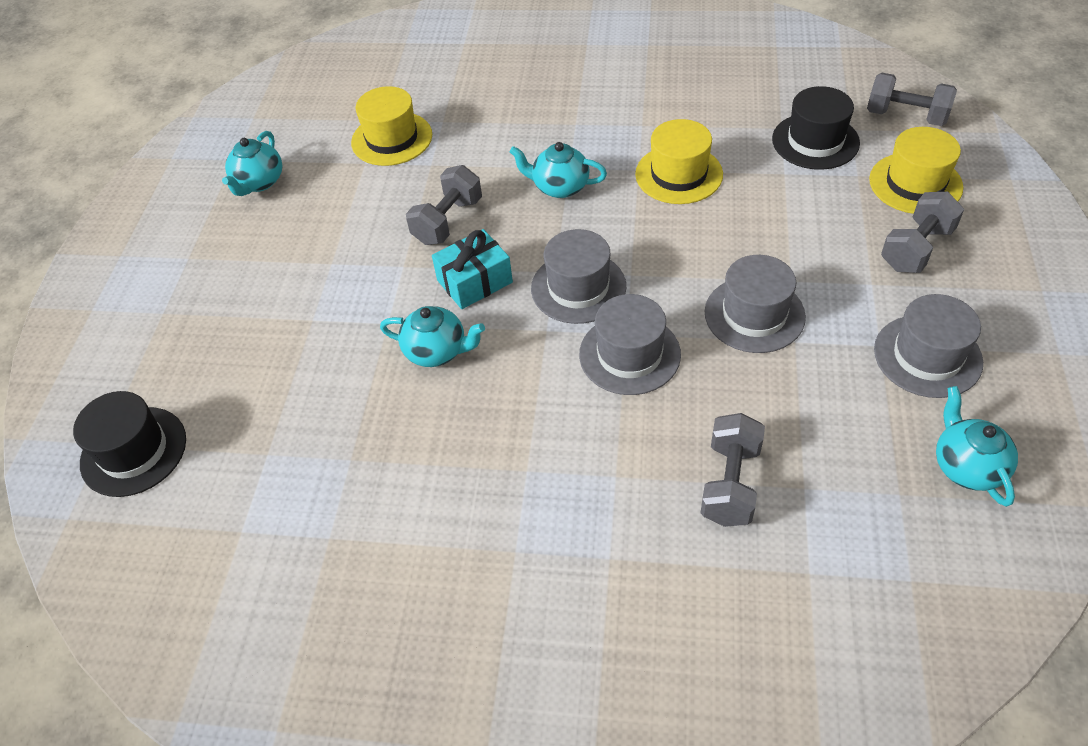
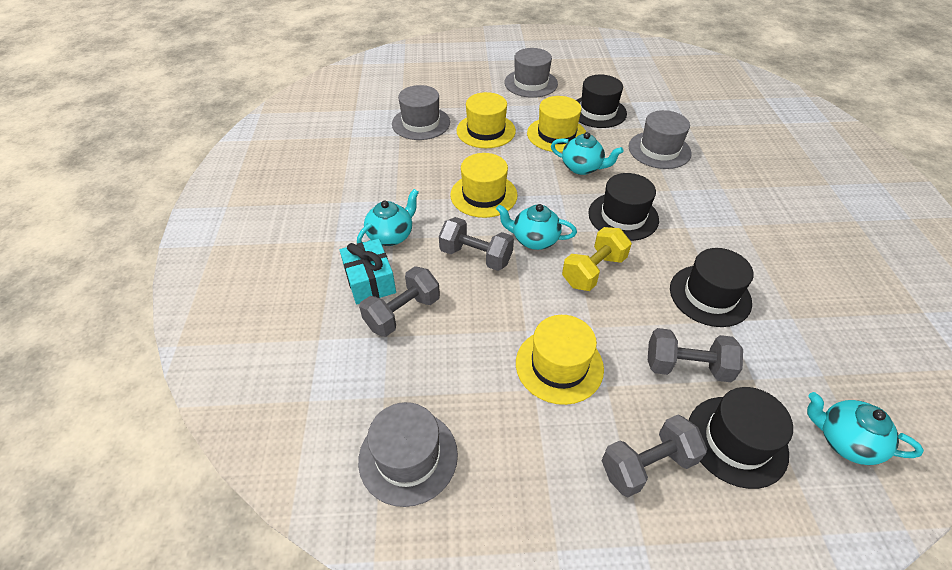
black hat: 2 -> 4
yellow dumbbell: 0 -> 1
yellow hat: 3 -> 4

